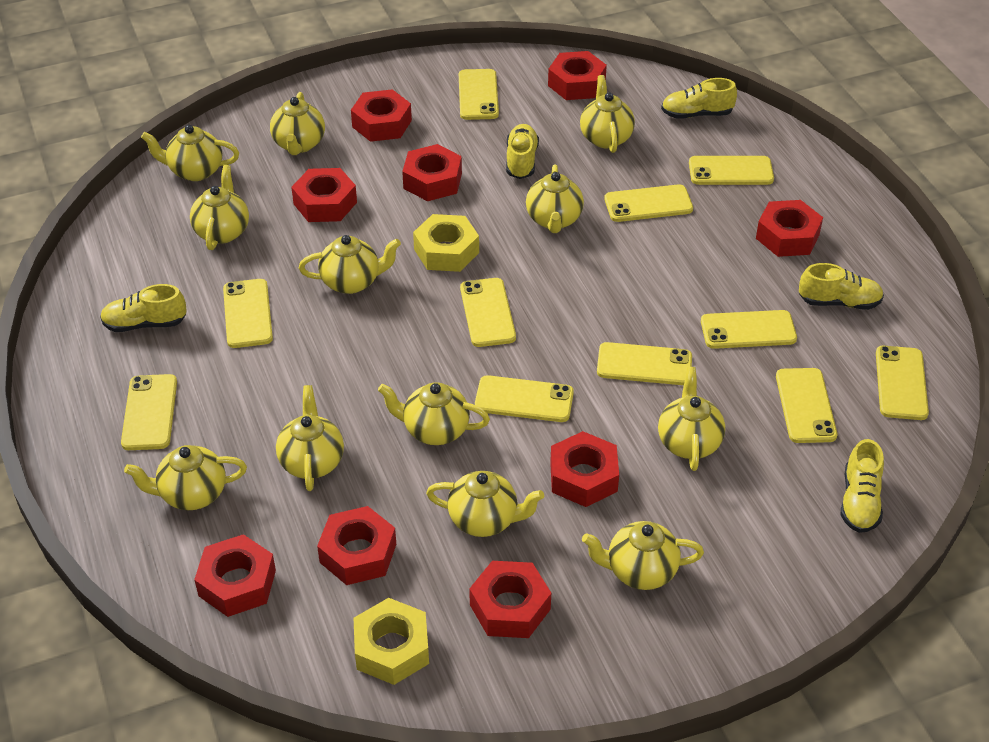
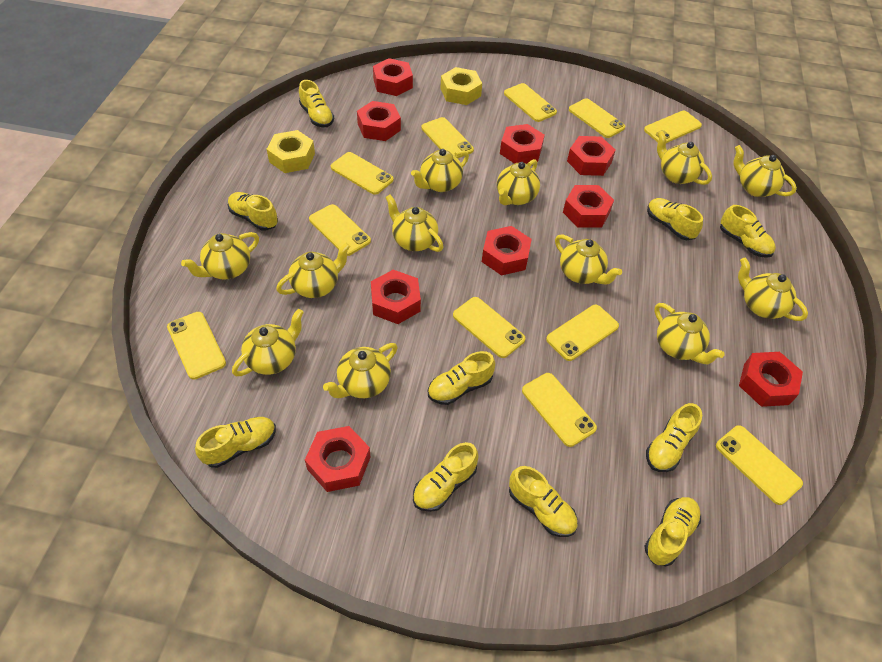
yellow shoe: 5 -> 10

